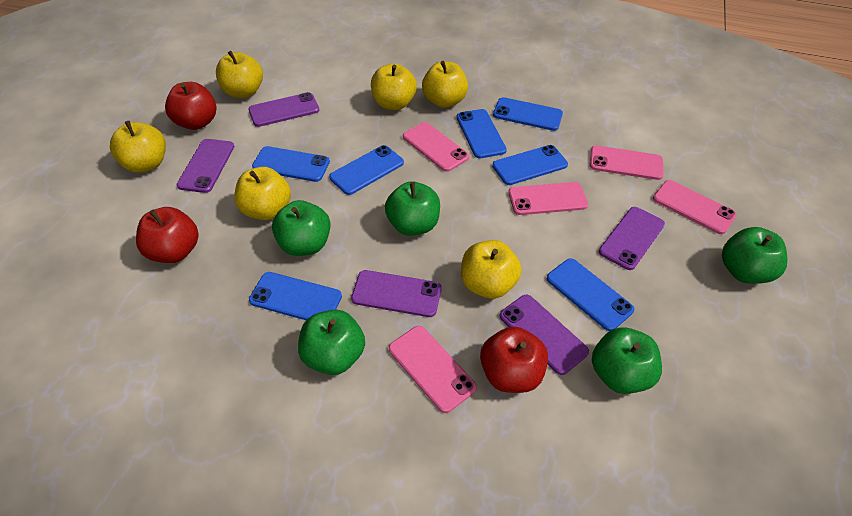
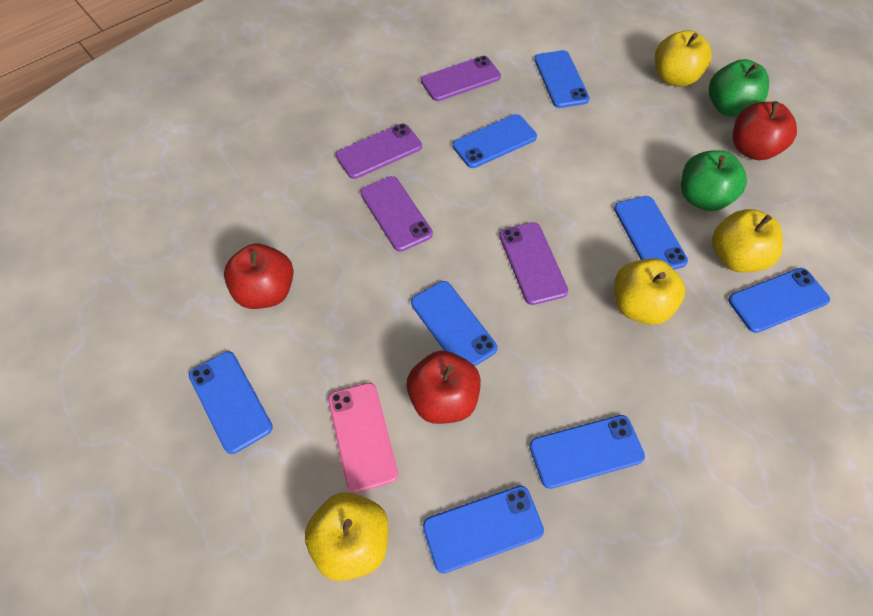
blue phone: 7 -> 8
green apple: 5 -> 2
pink phone: 5 -> 1
purple phone: 5 -> 4
yellow apple: 6 -> 4

